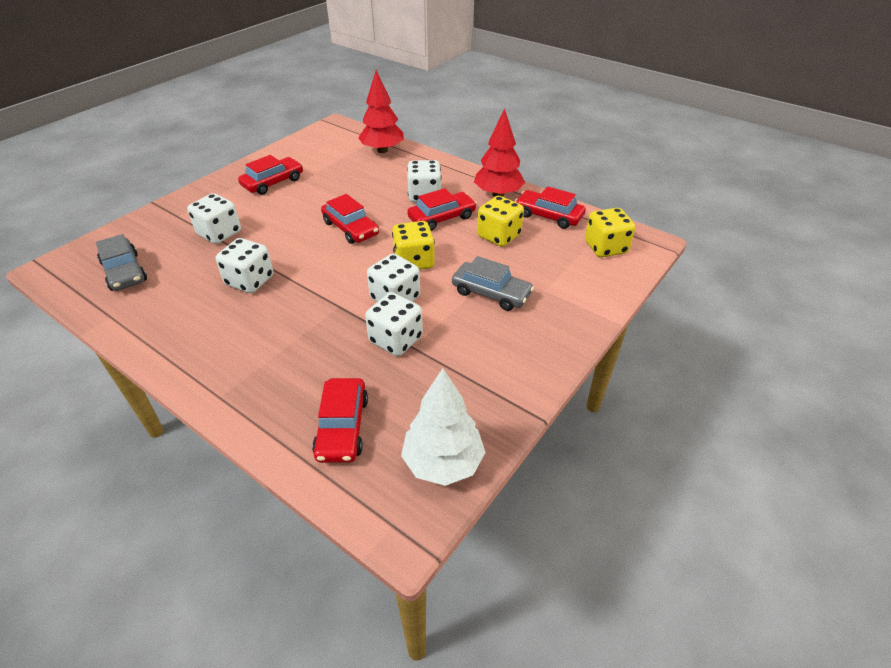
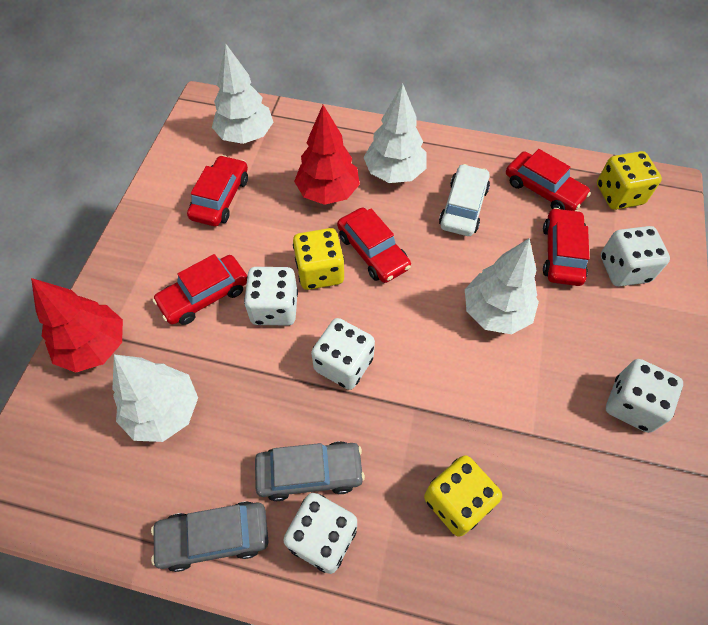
white car: 0 -> 1
white tree: 1 -> 4

